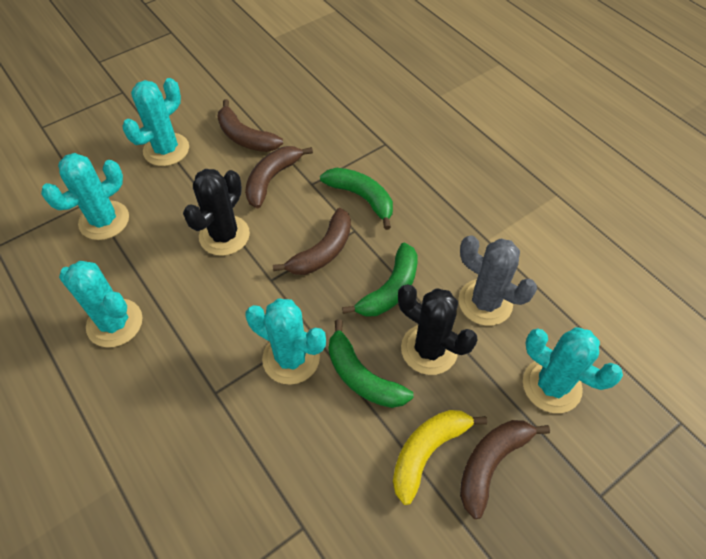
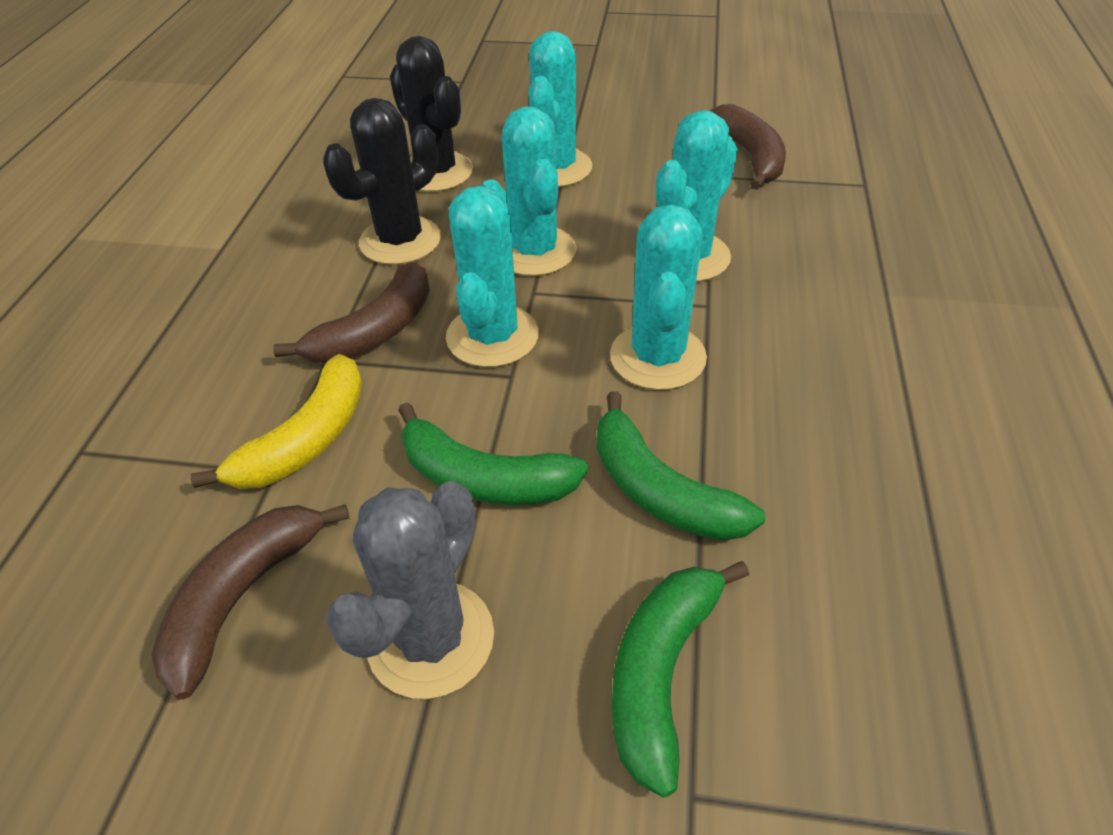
brown banana: 4 -> 3

